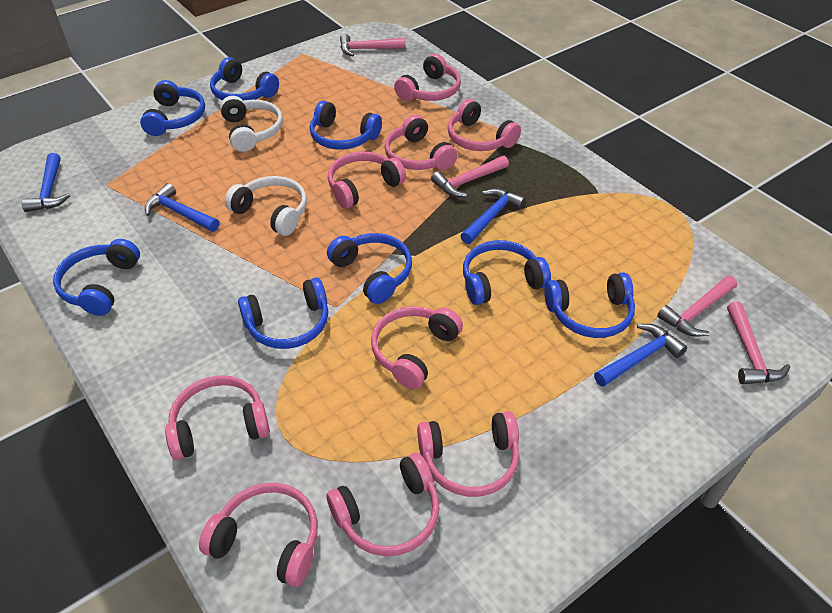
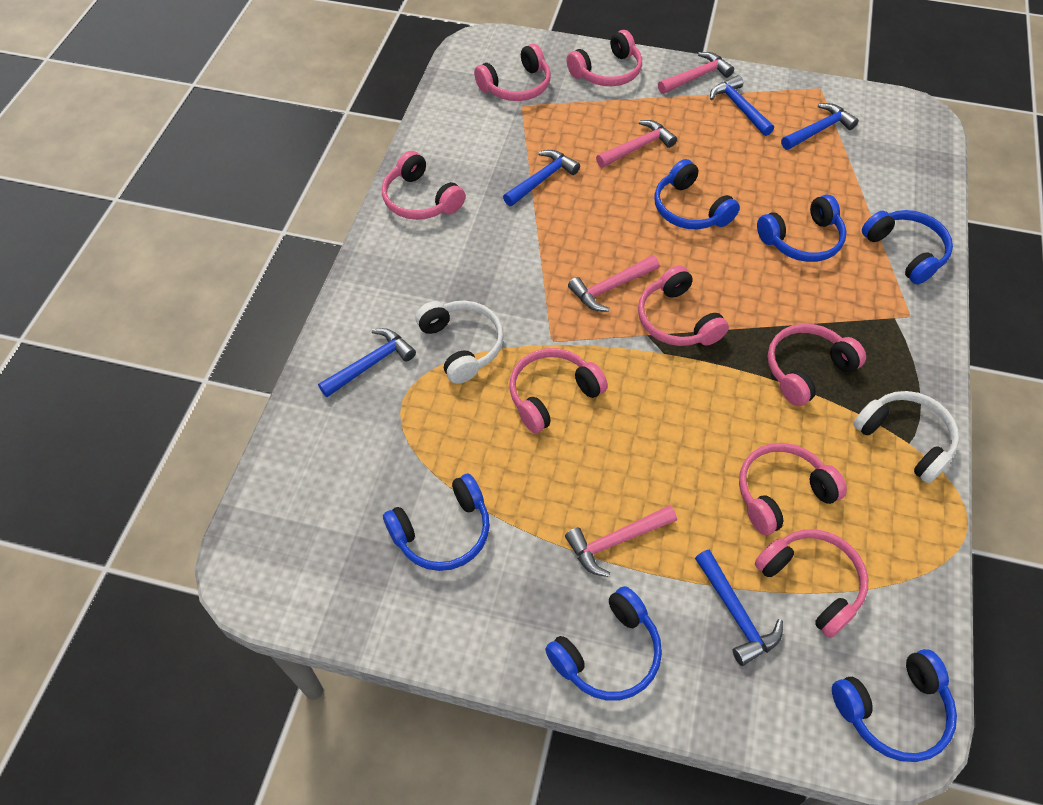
blue hammer: 4 -> 5
blue headphones: 8 -> 6
pink headphones: 9 -> 8

